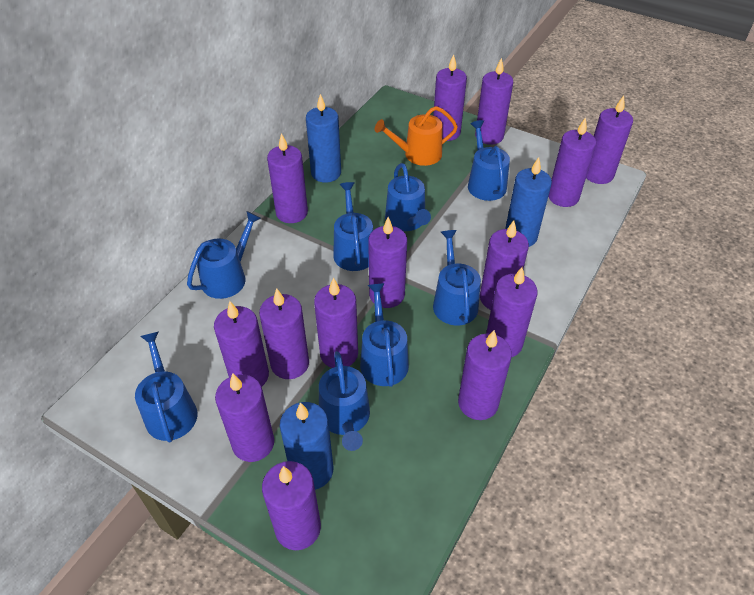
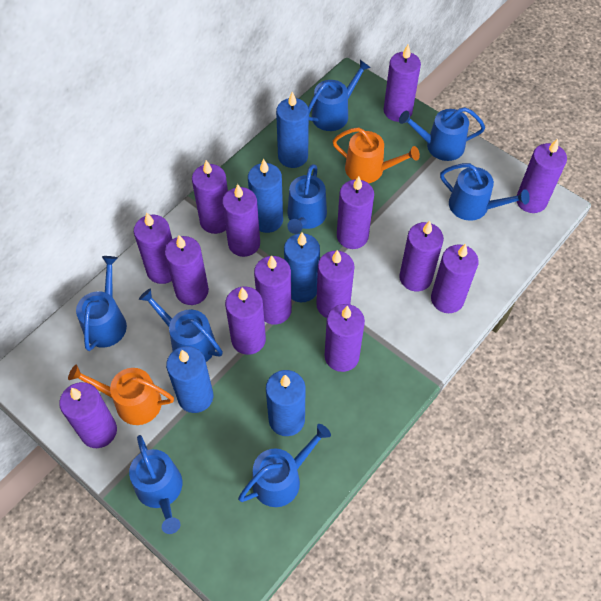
blue candle: 3 -> 5
orange watering can: 1 -> 2

